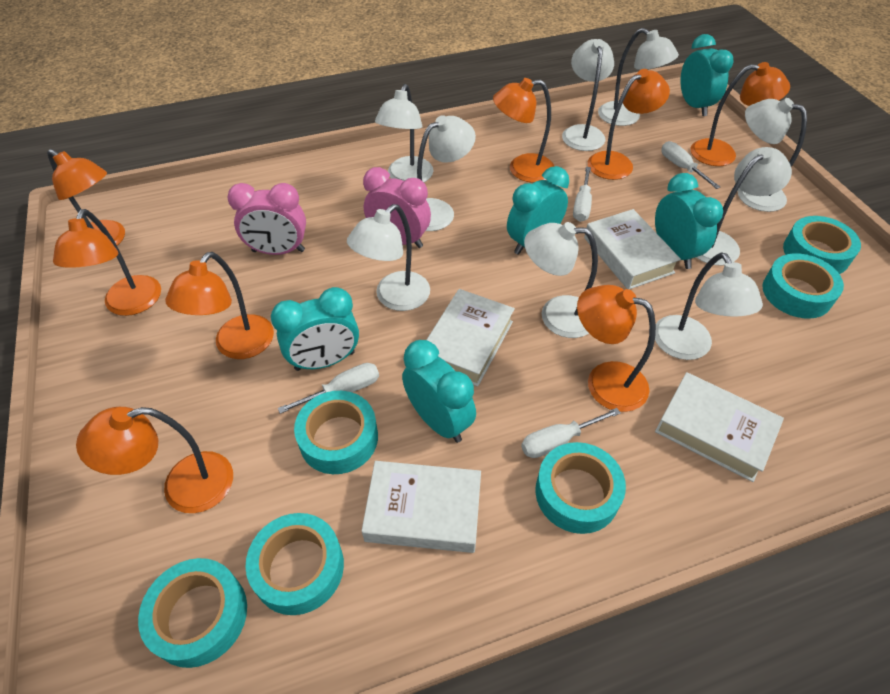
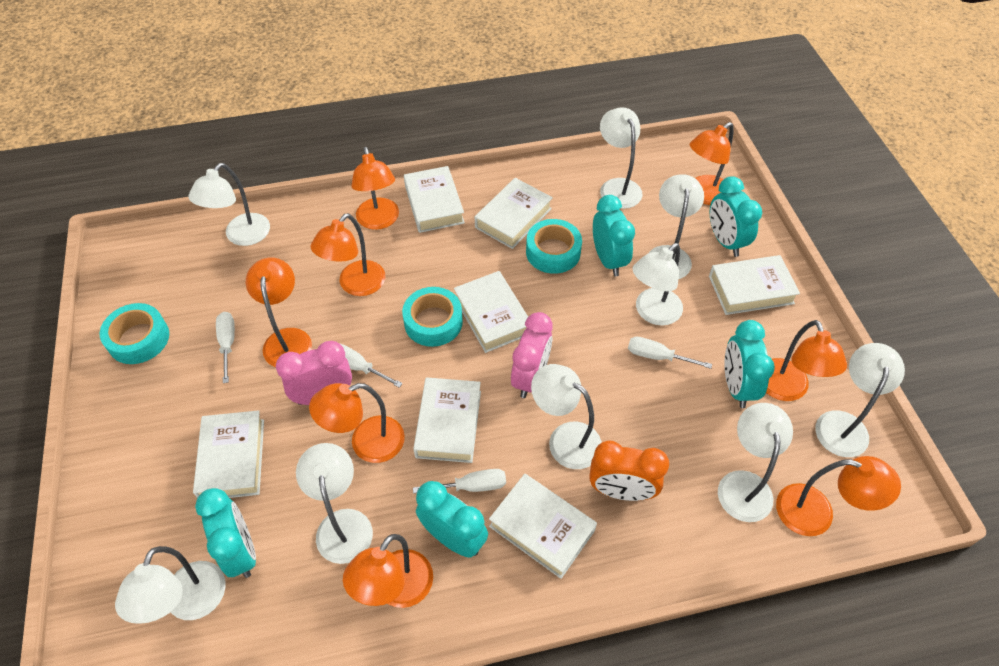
orange clock: 0 -> 1
turquoise tape: 6 -> 3
white book: 4 -> 7

